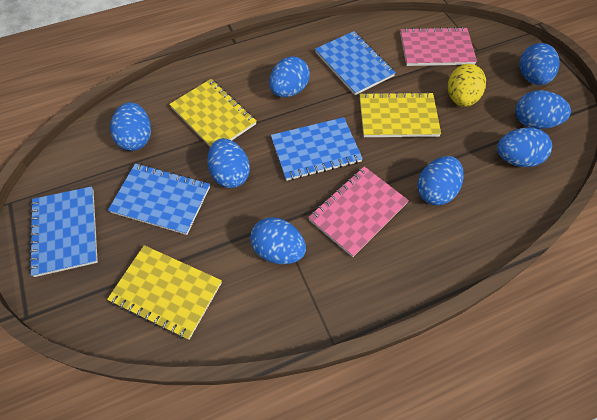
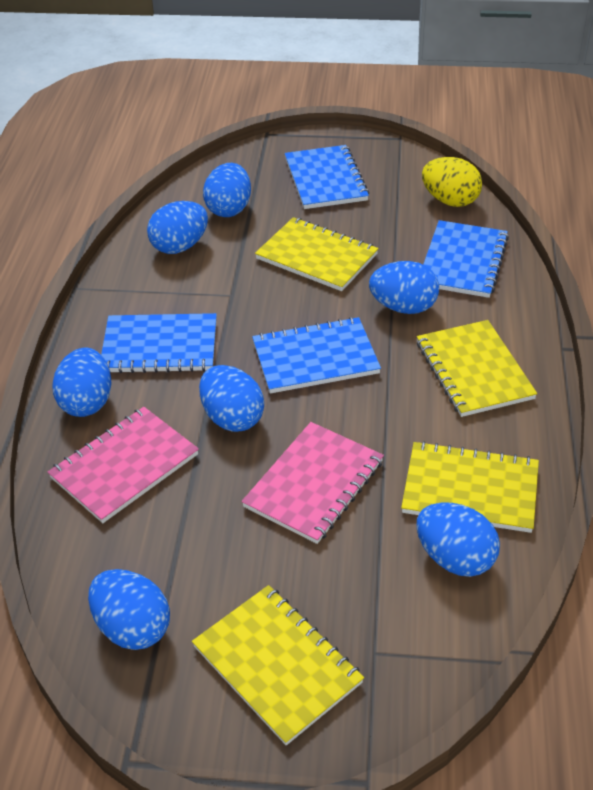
blue egg: 8 -> 7
yellow notebook: 3 -> 4

